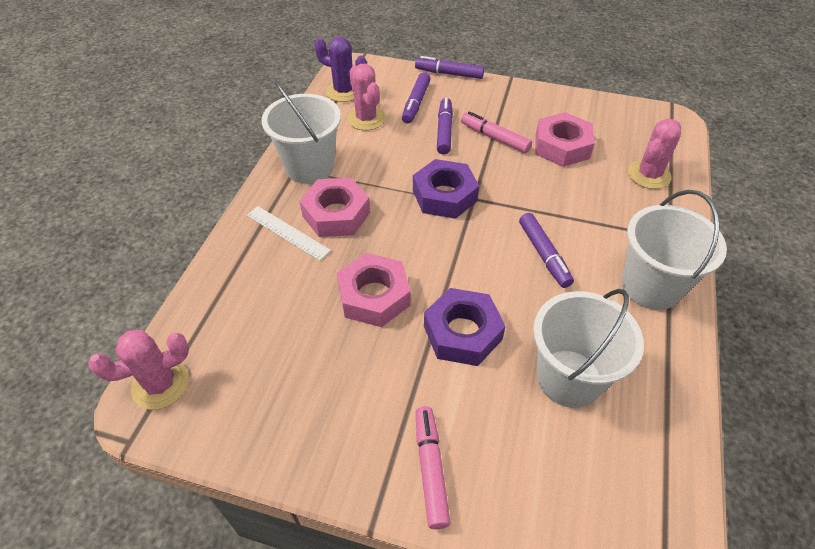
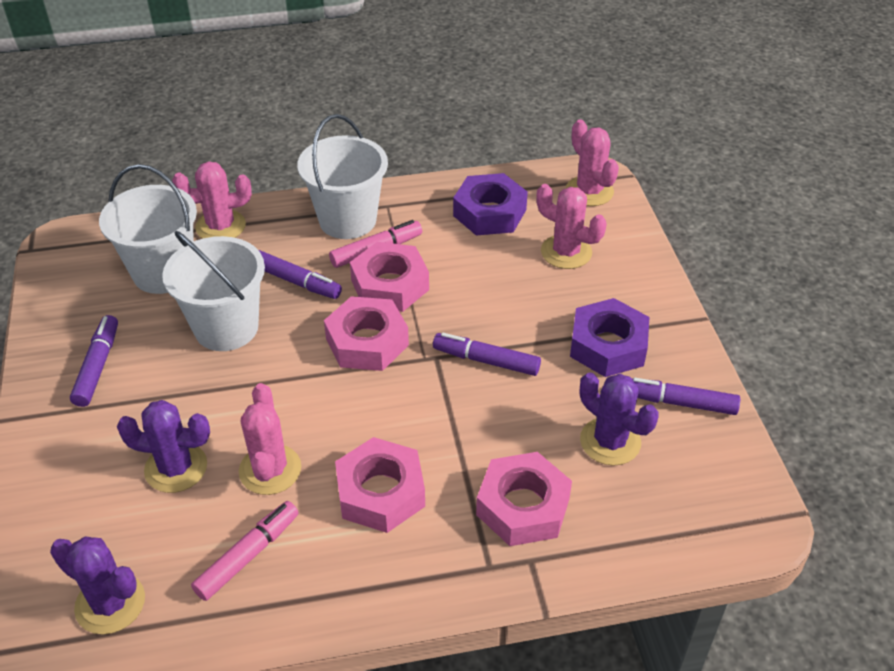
pink cactus: 3 -> 4
pink nut: 3 -> 4
purple cactus: 1 -> 3
white ruler: 1 -> 0

